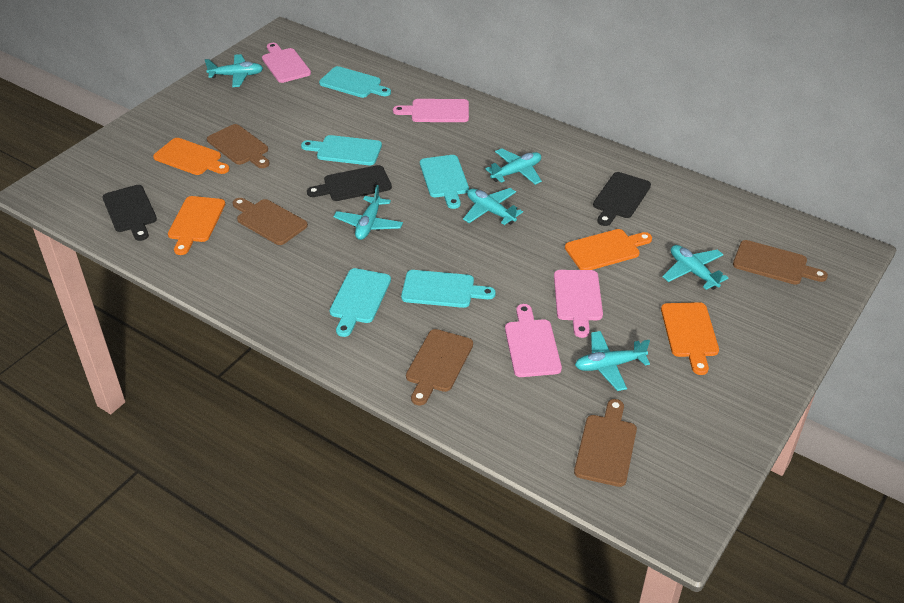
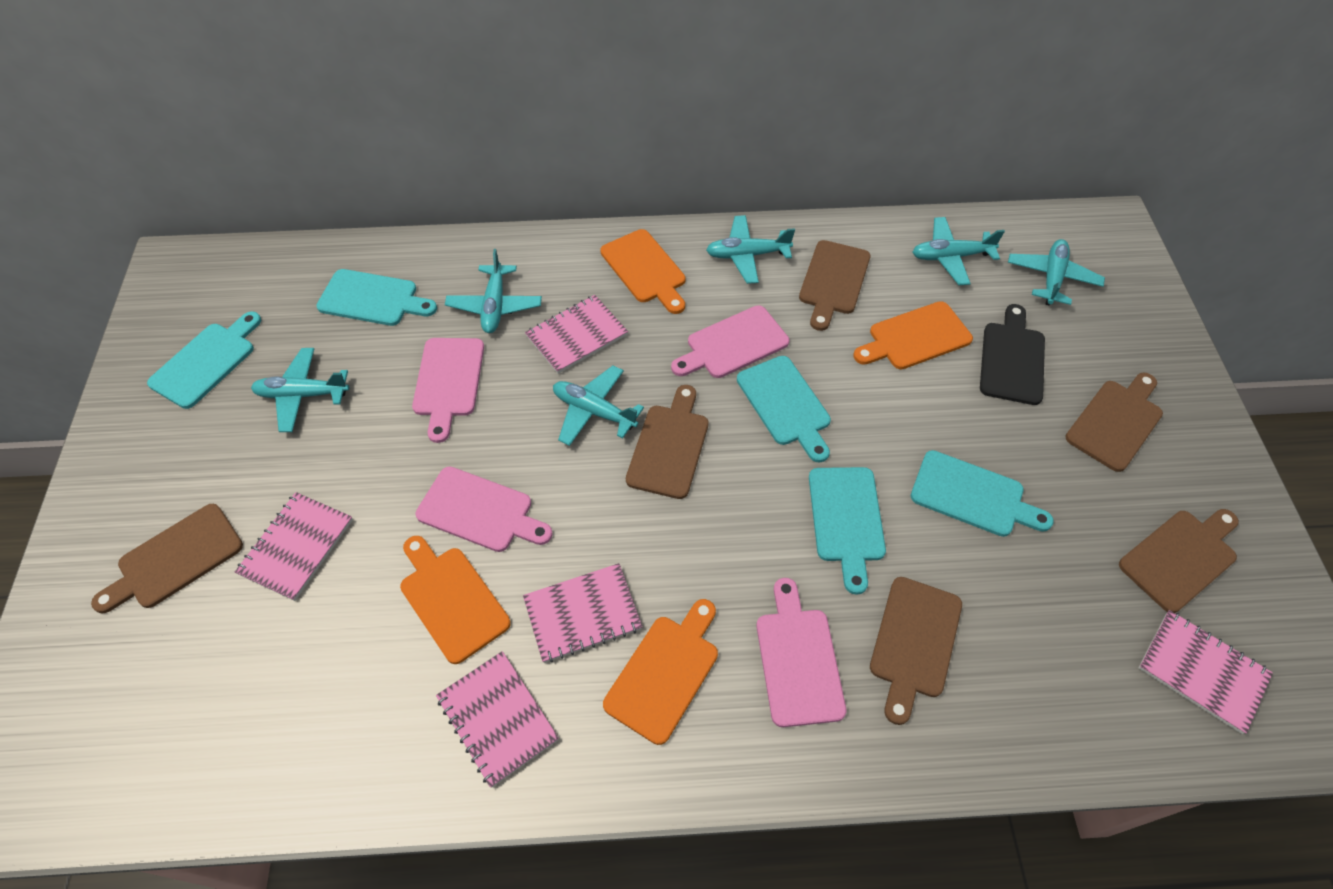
black cutting board: 3 -> 1
brown cutting board: 5 -> 6
pink notebook: 0 -> 5

